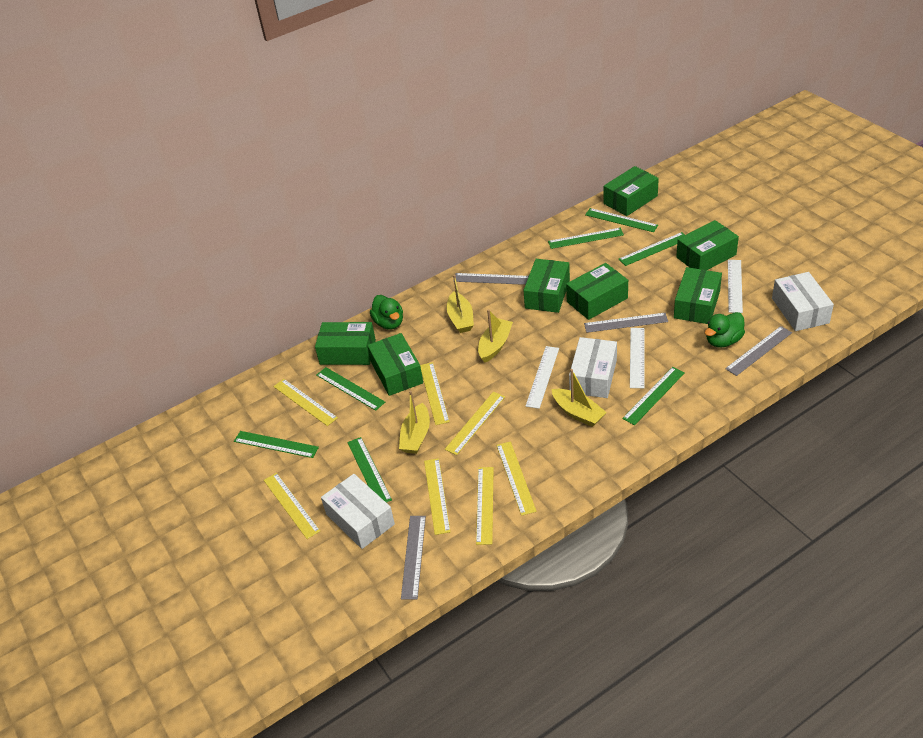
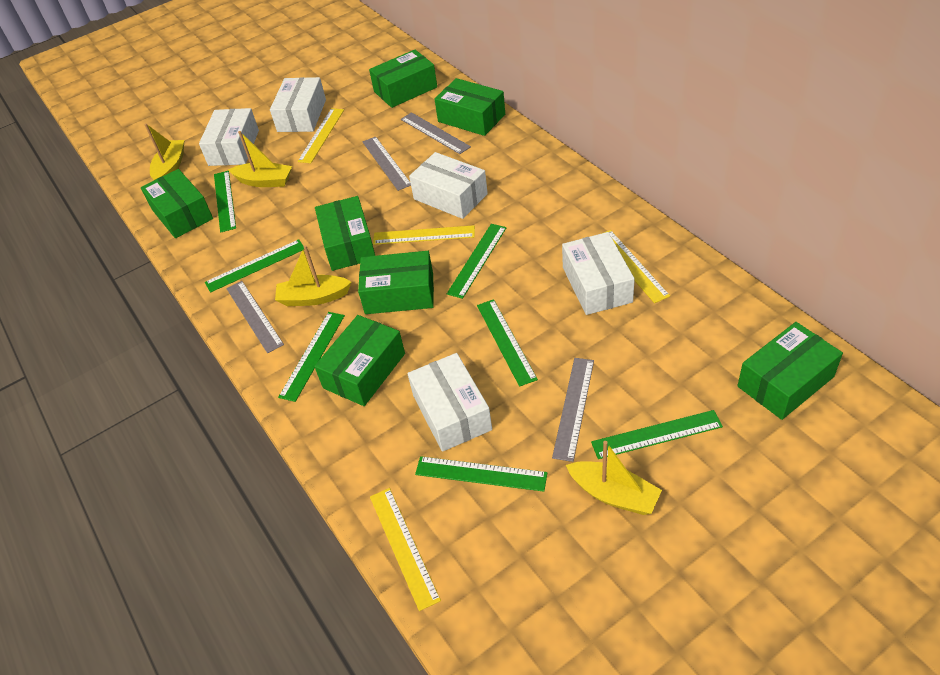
green duck: 2 -> 0
white box: 3 -> 5
white ruler: 3 -> 0
yellow ruler: 7 -> 4

